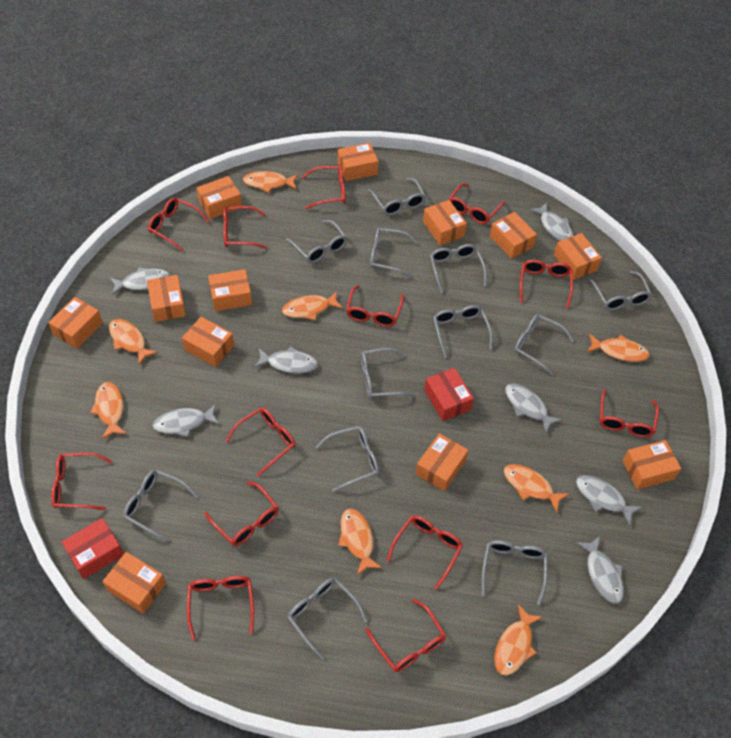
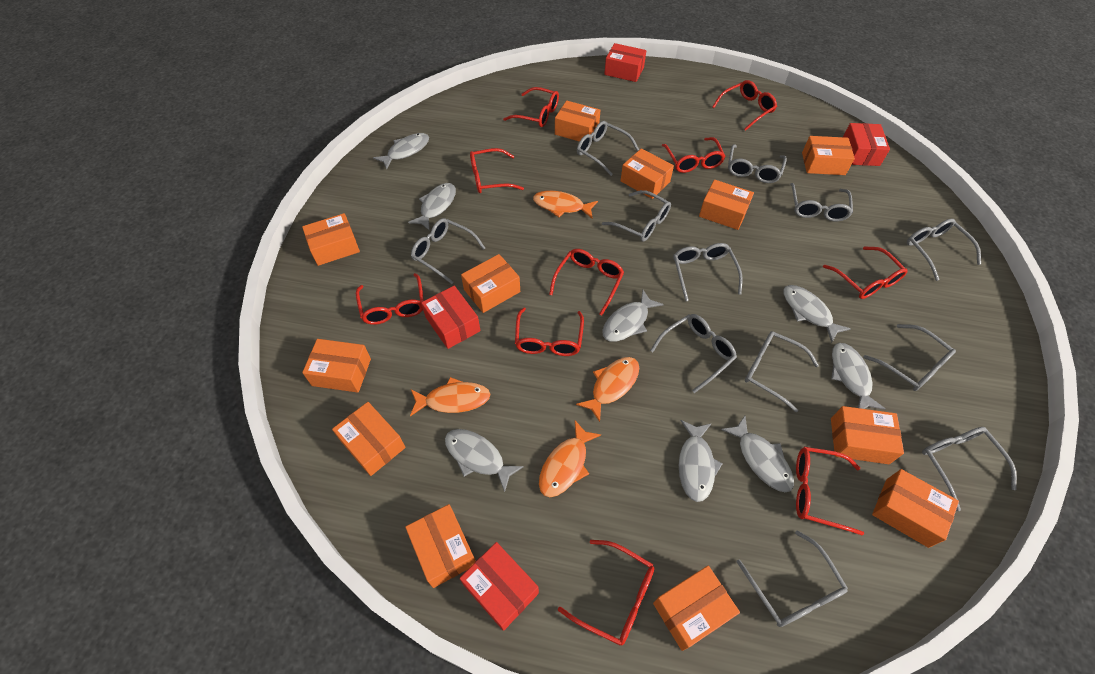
grey fish: 7 -> 8
orange fish: 8 -> 4
red box: 2 -> 4
red glasses: 13 -> 10

